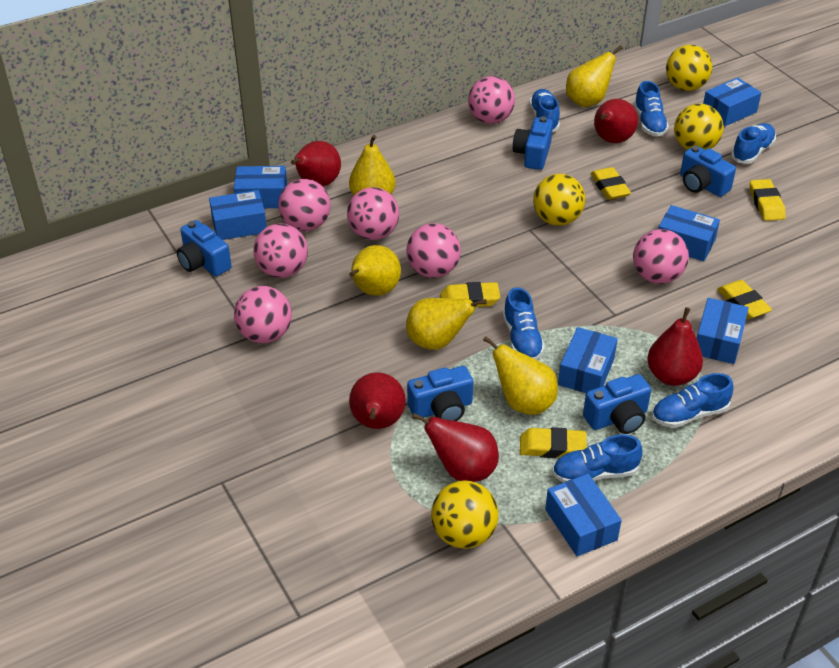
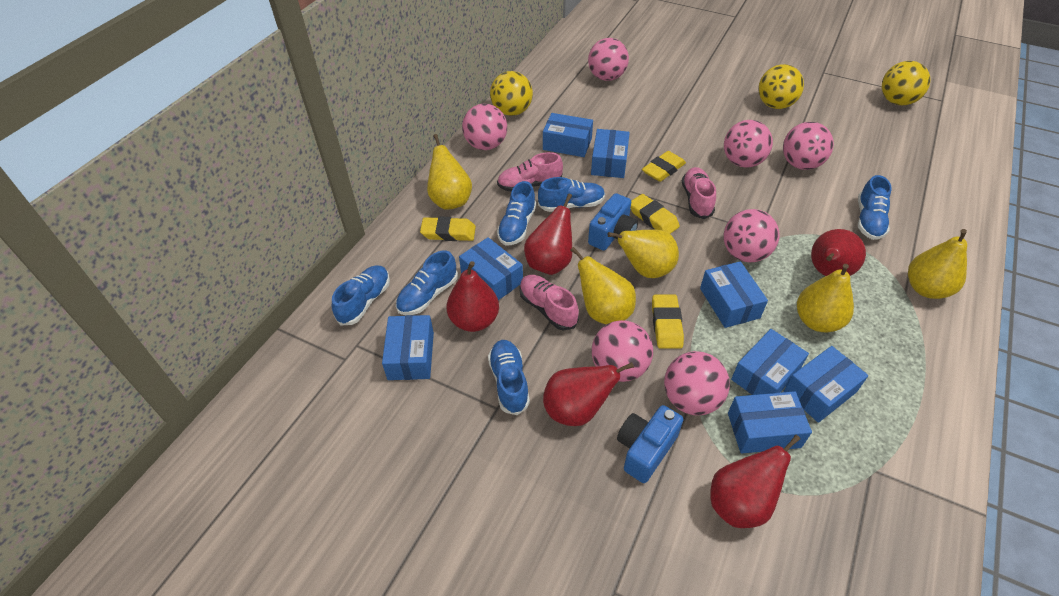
blue box: 7 -> 8
blue camera: 5 -> 2
pink shoe: 0 -> 3
yellow ball: 4 -> 3
yellow eraser: 5 -> 4

